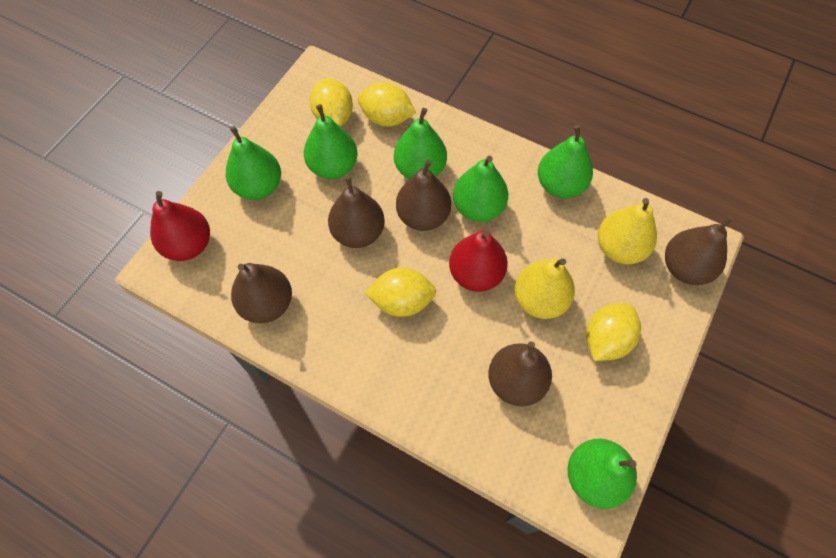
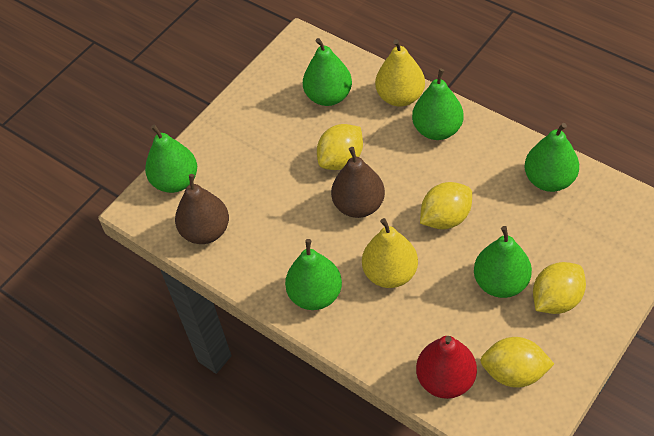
brown pear: 5 -> 2
red pear: 2 -> 1

